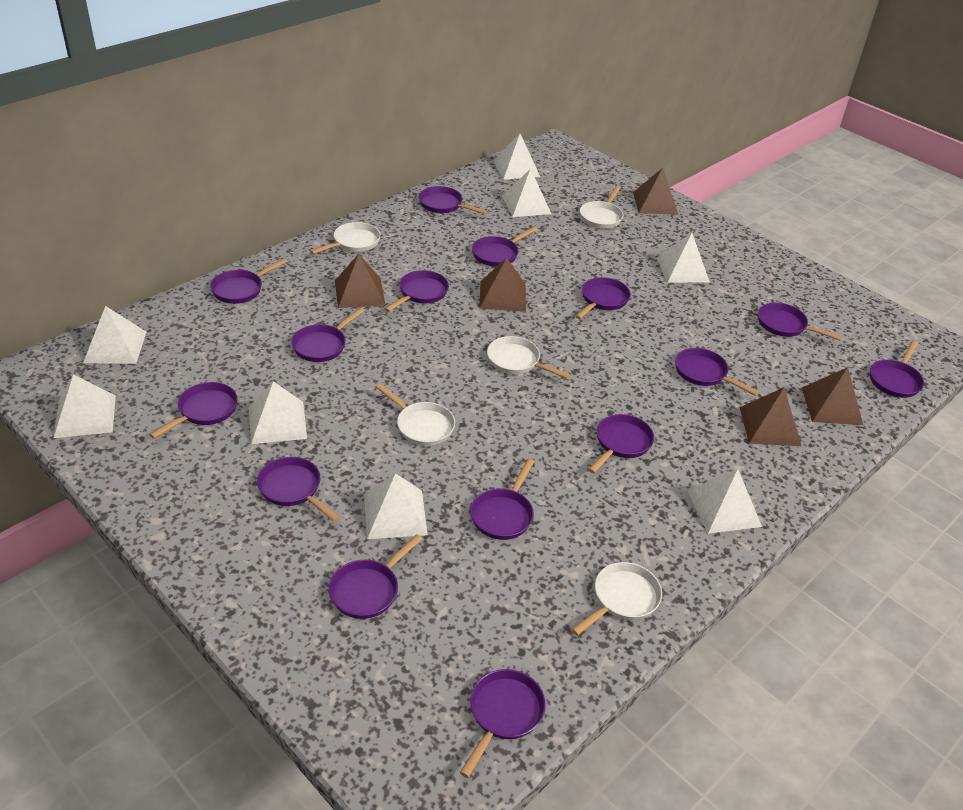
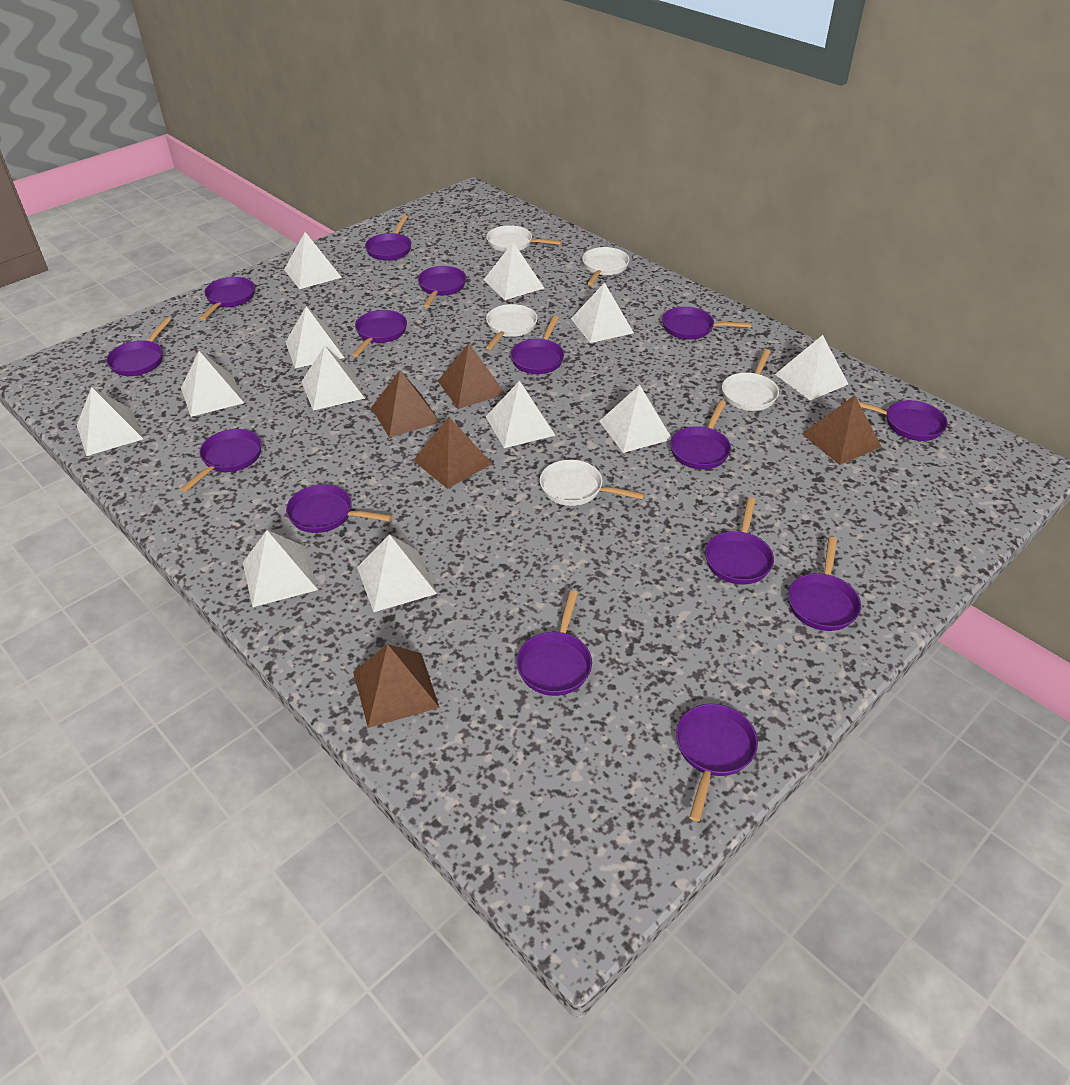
white pyramid: 8 -> 12

